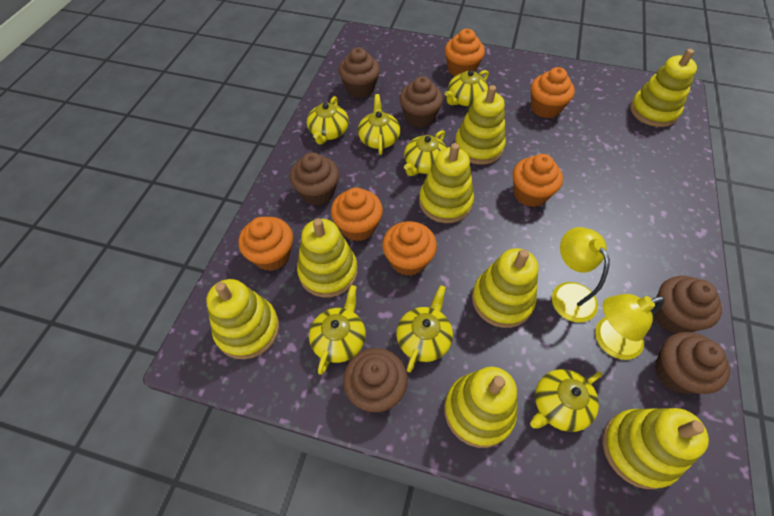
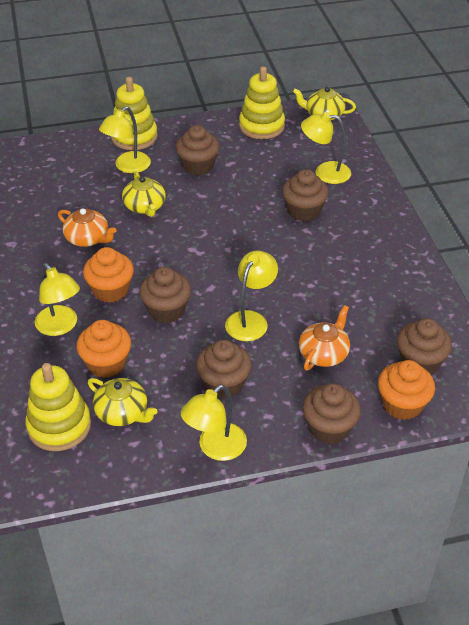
orange cupcake: 6 -> 3
orange teapot: 0 -> 2
yellow lamp: 2 -> 5
yellow stacking toy: 8 -> 3
yellow teapot: 7 -> 3

